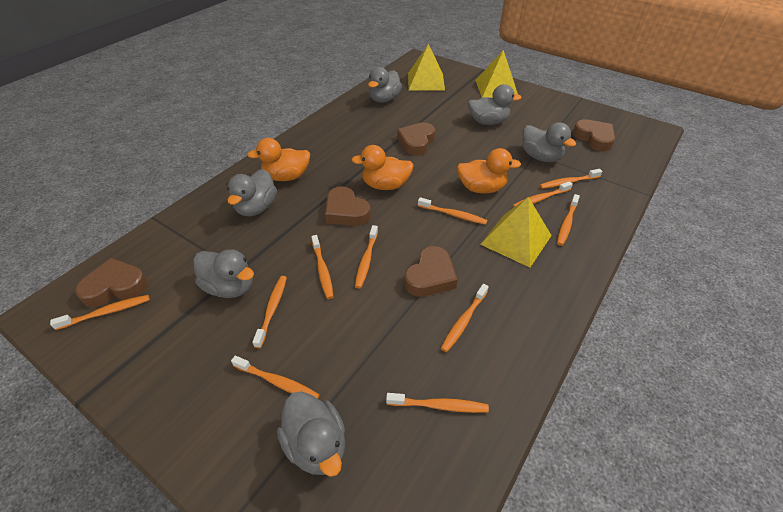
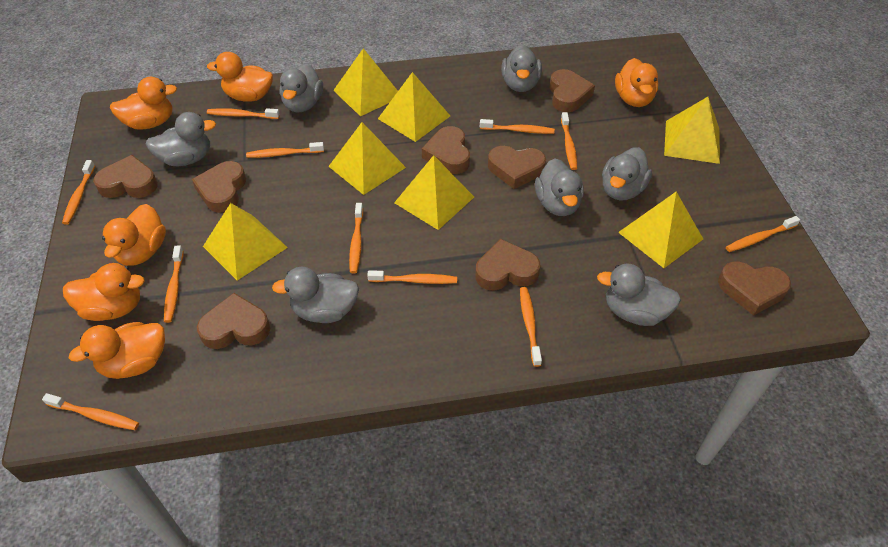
brown heart: 5 -> 8
grey duck: 6 -> 7
orange duck: 3 -> 6
yellow pyramid: 3 -> 7

